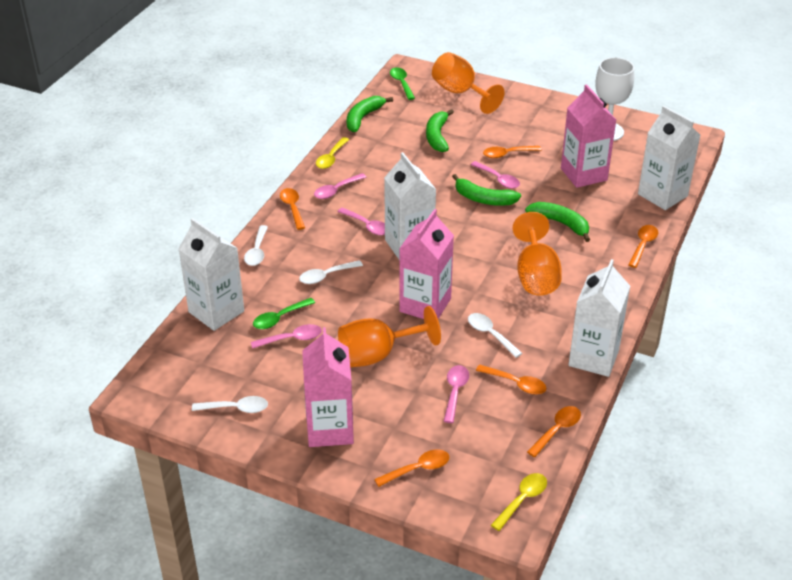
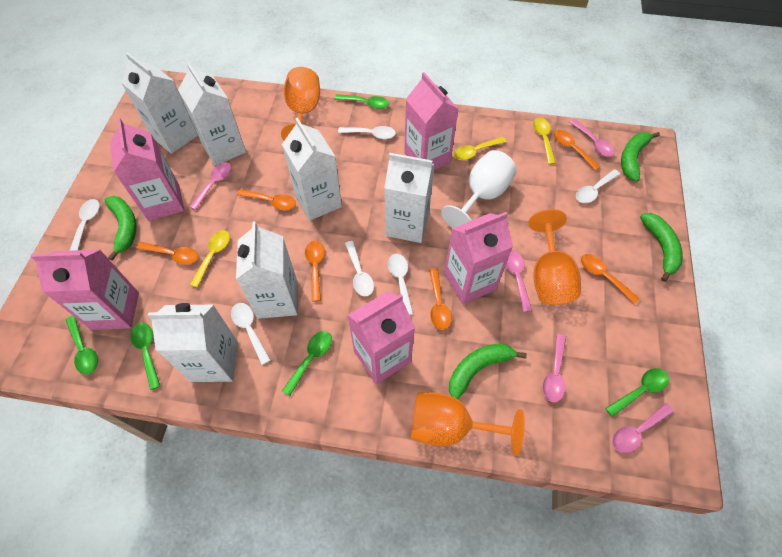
green spoon: 2 -> 5
pink carton: 3 -> 5
white carton: 4 -> 6
white spoon: 4 -> 6
yellow spoon: 2 -> 3

